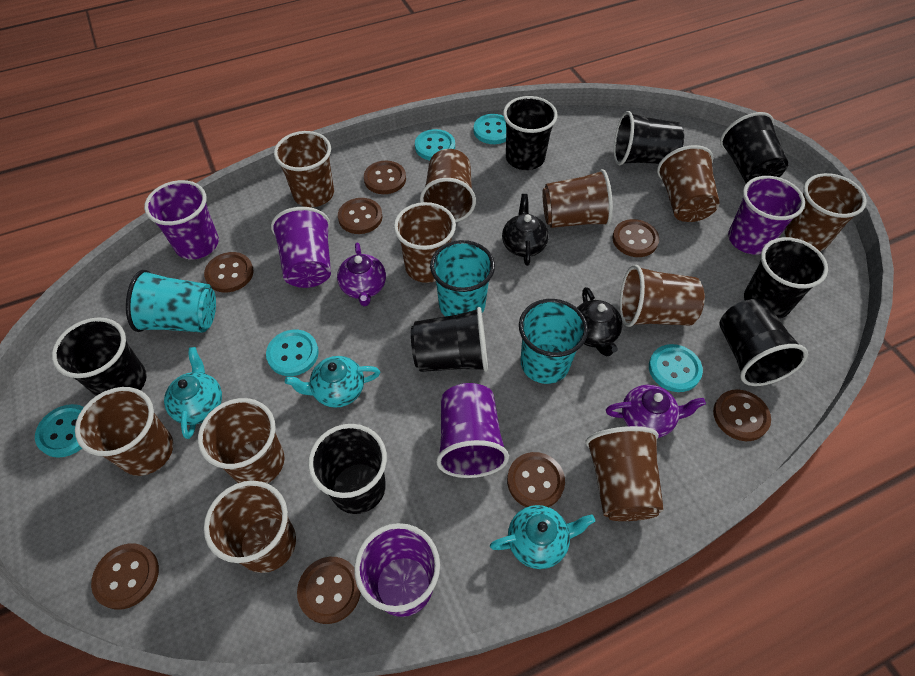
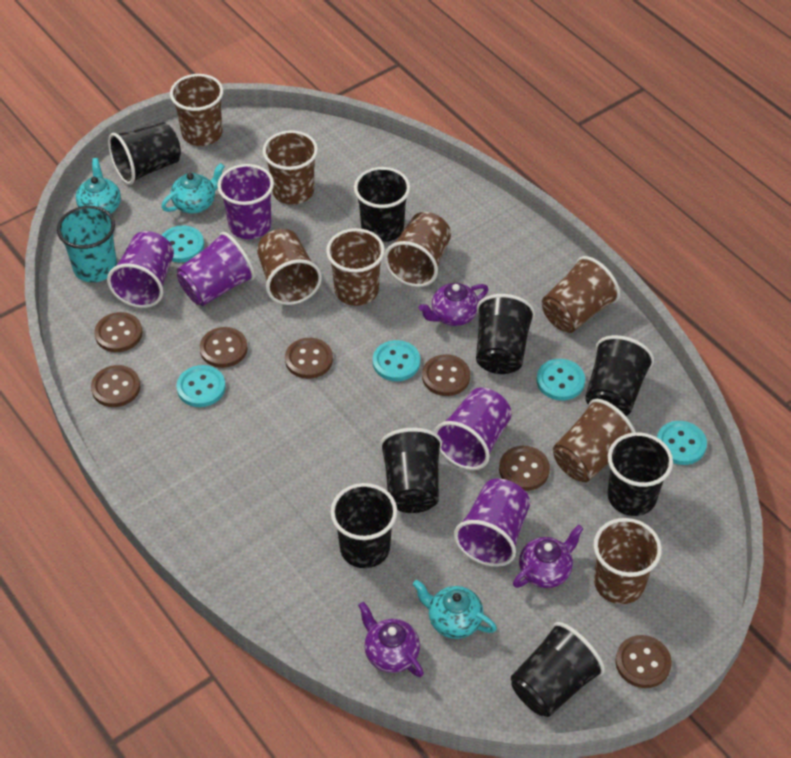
black teapot: 2 -> 0
brown button: 8 -> 7
brown cup: 11 -> 8
purple teapot: 2 -> 3
turquoise cup: 3 -> 1

